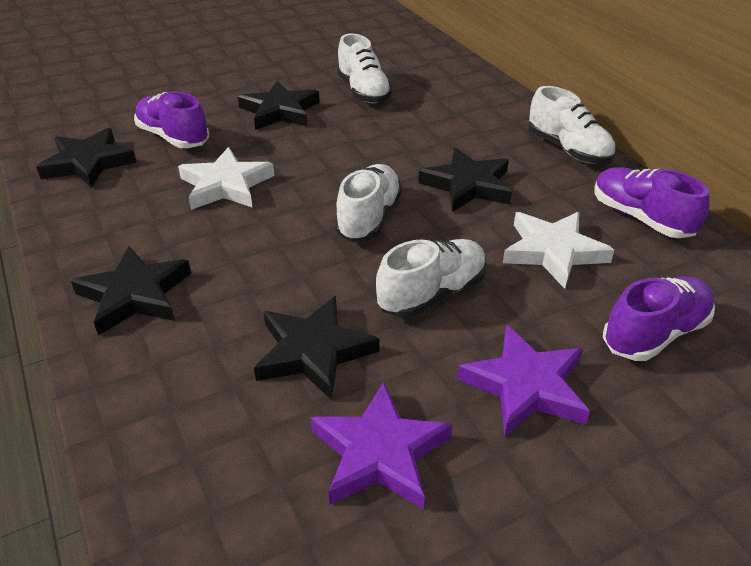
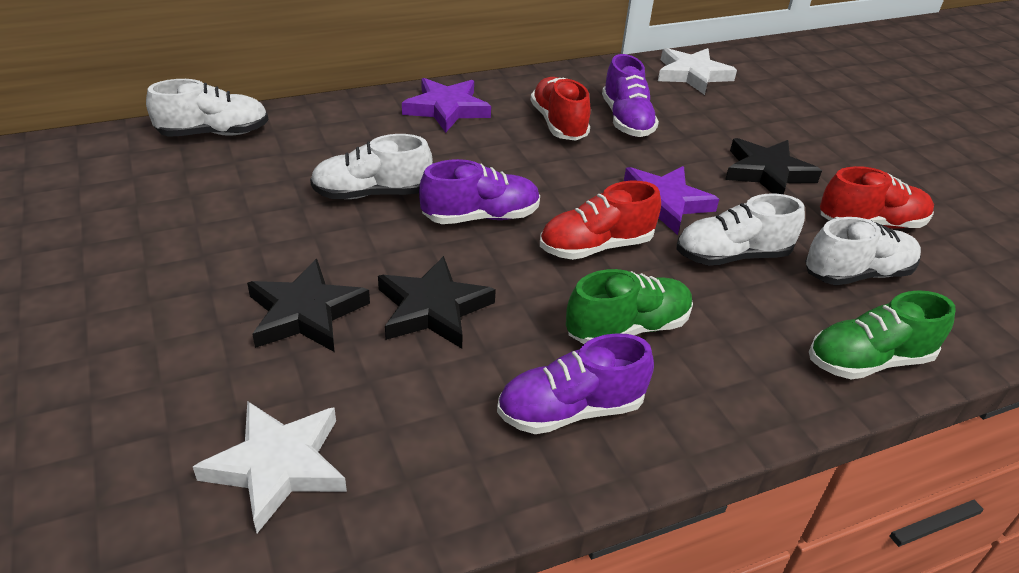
black star: 5 -> 3
green shoe: 0 -> 2
red shoe: 0 -> 3

